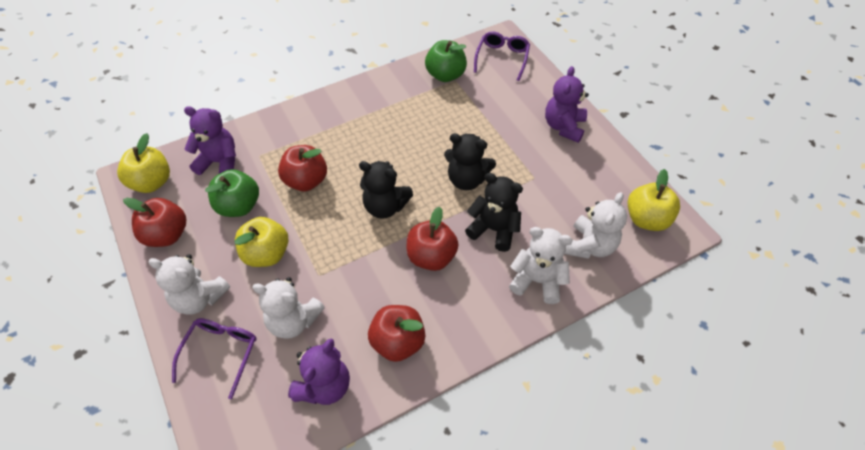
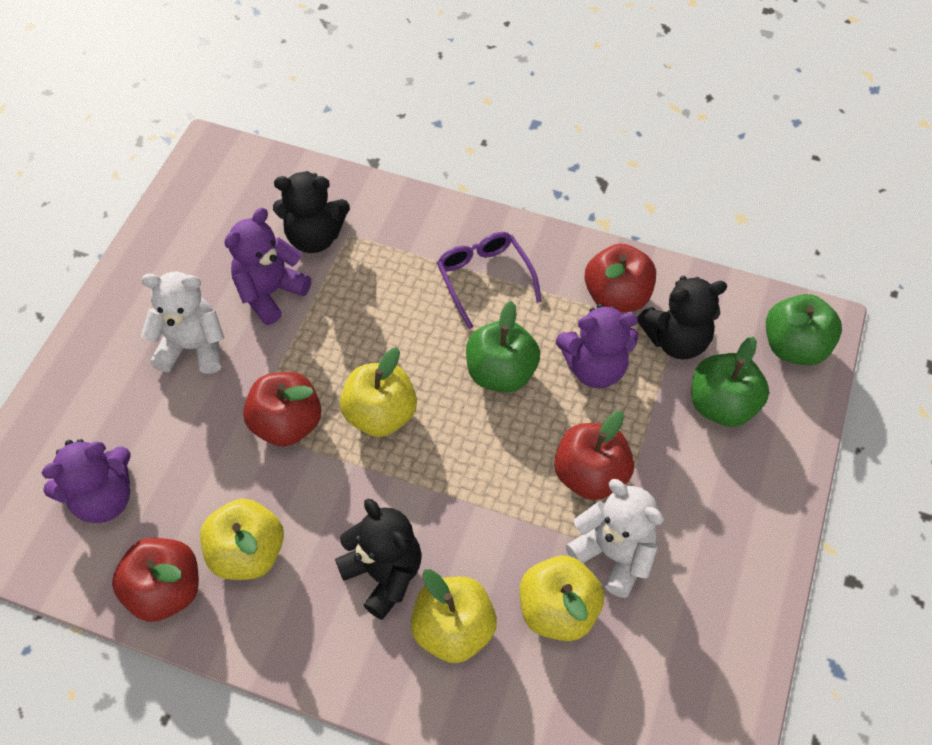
green apple: 2 -> 3
purple glasses: 2 -> 1
white teddy bear: 4 -> 2
yellow apple: 3 -> 4

